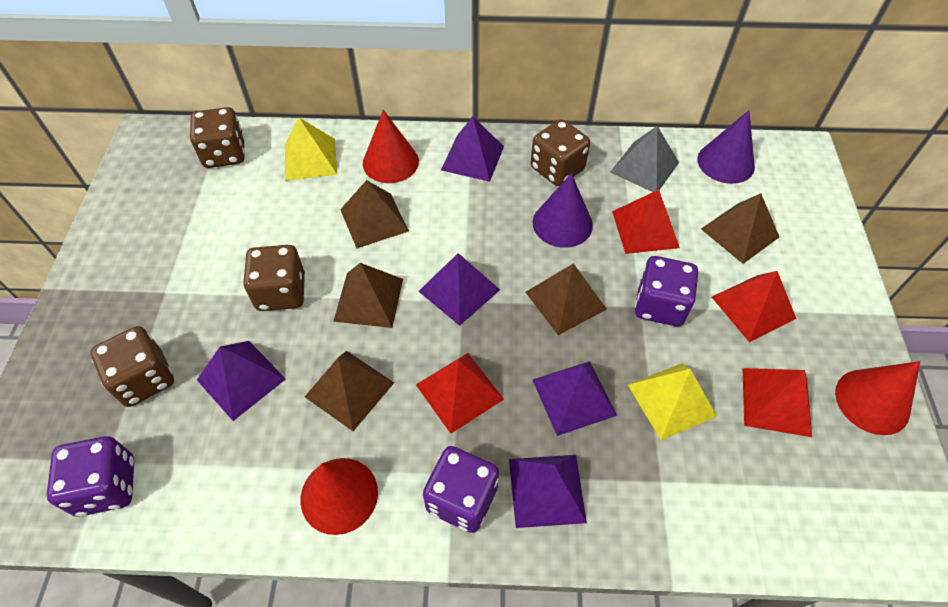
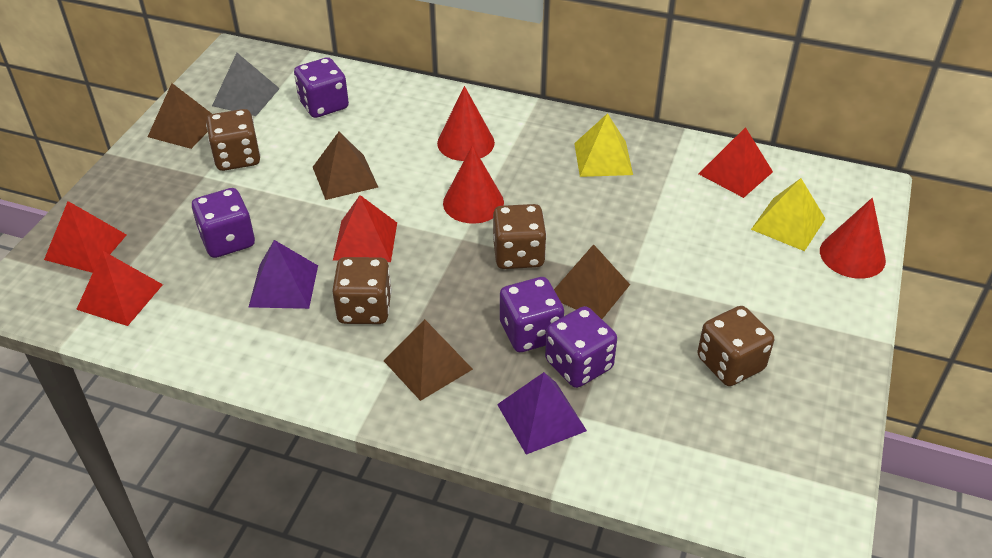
brown pyramid: 5 -> 4
purple cone: 2 -> 0
purple dice: 3 -> 4
purple pyramid: 5 -> 2

